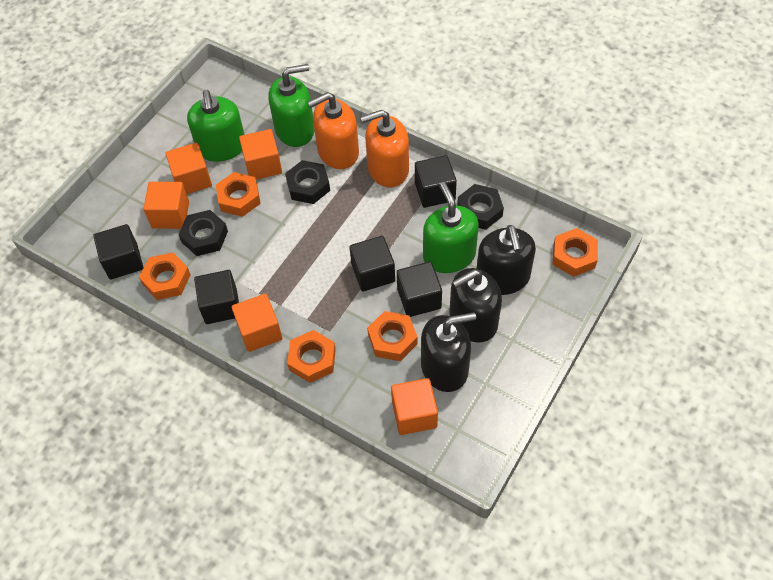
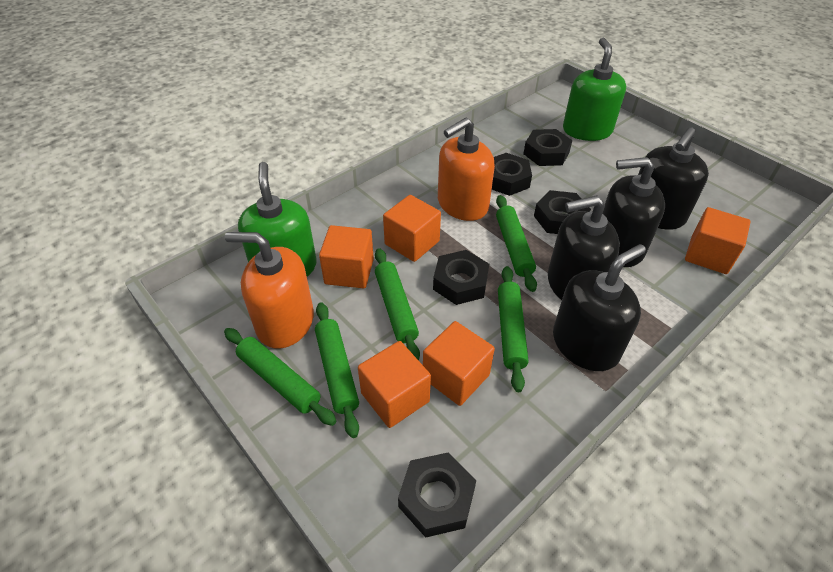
black cube: 5 -> 0
black nut: 3 -> 5
black soap dispenser: 3 -> 4
green rolling pin: 0 -> 5
green soap dispenser: 3 -> 2
orange nut: 5 -> 0

